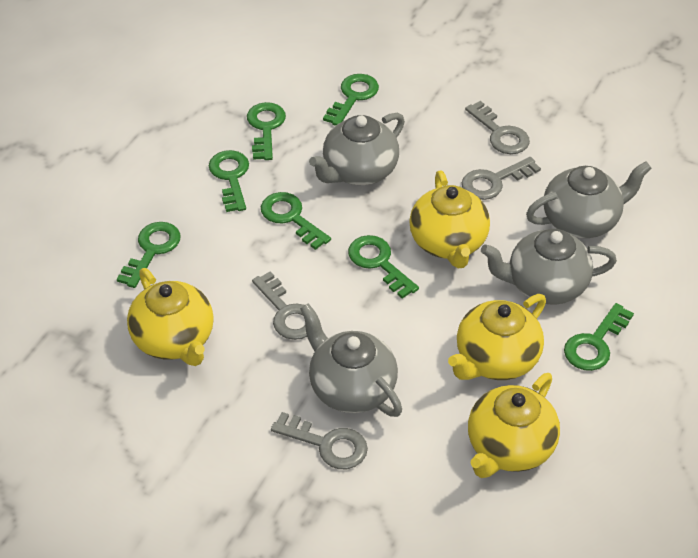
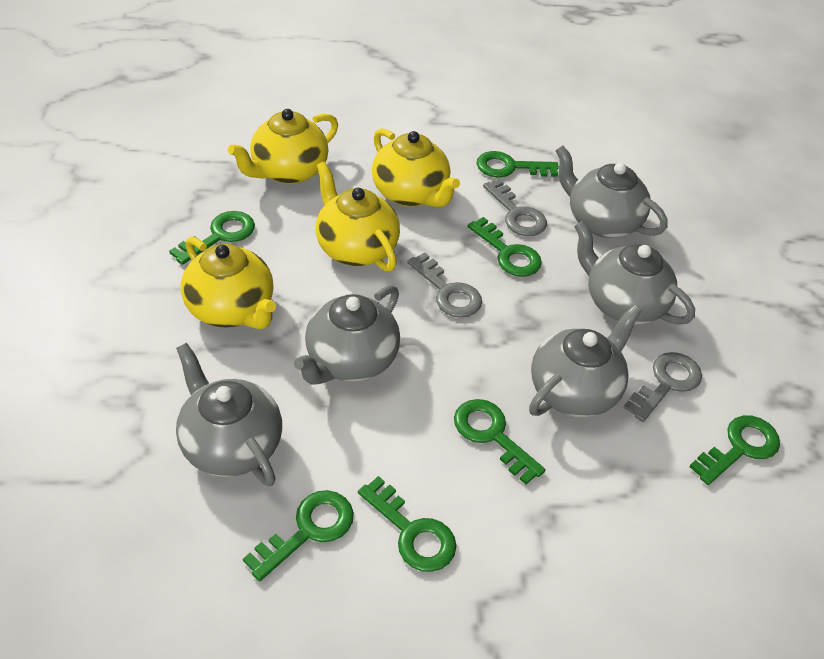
grey key: 4 -> 3
grey teapot: 4 -> 5

